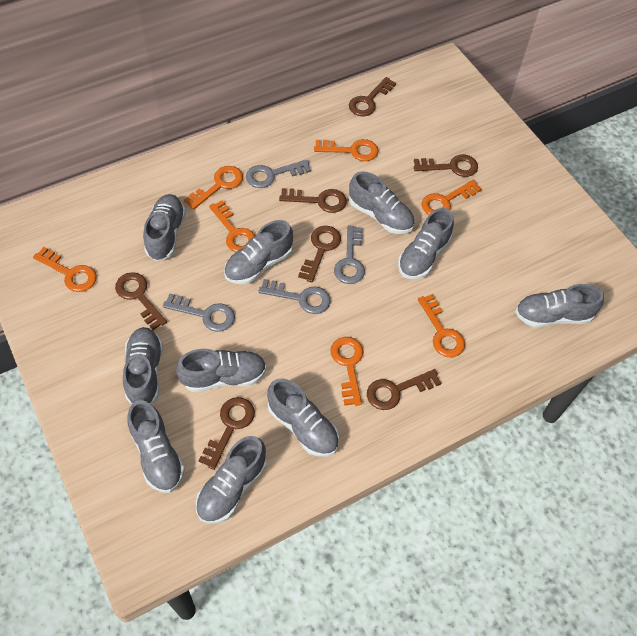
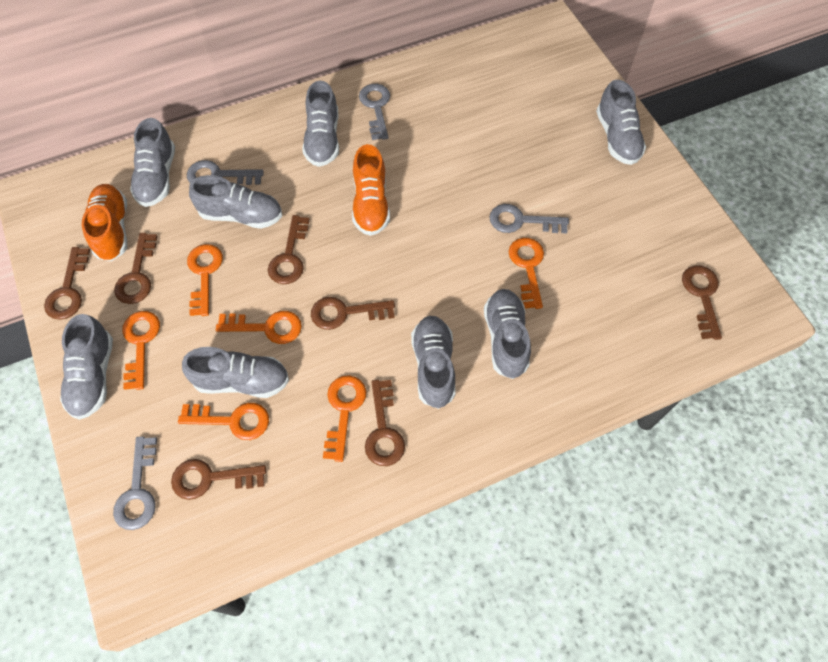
grey shoe: 10 -> 8
orange key: 7 -> 6
orange shoe: 0 -> 2

